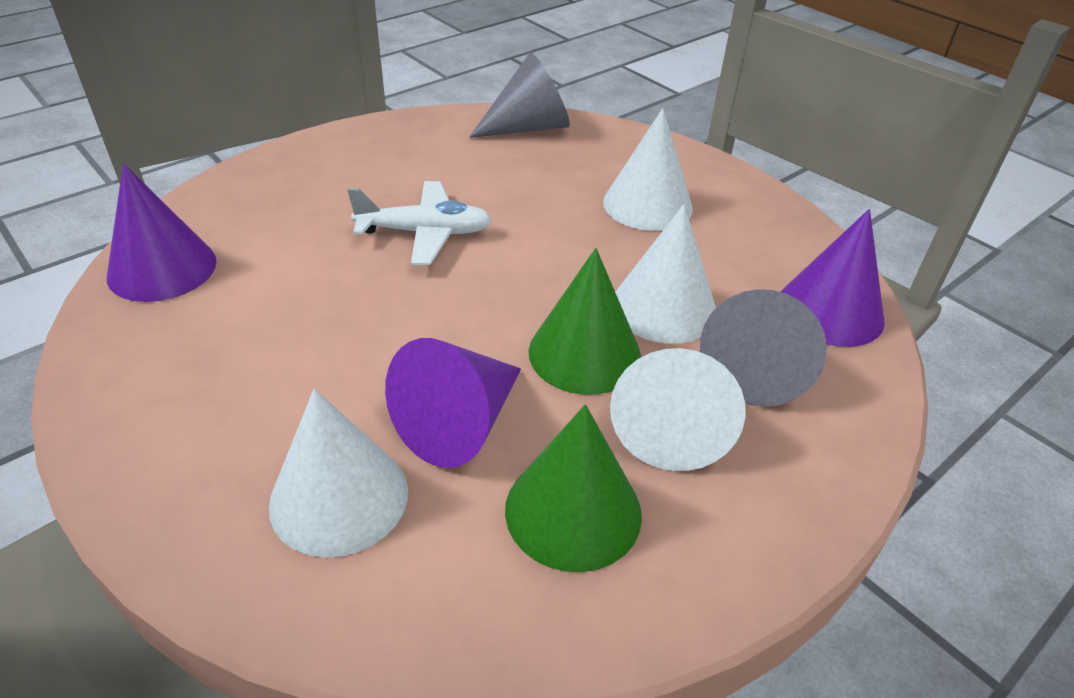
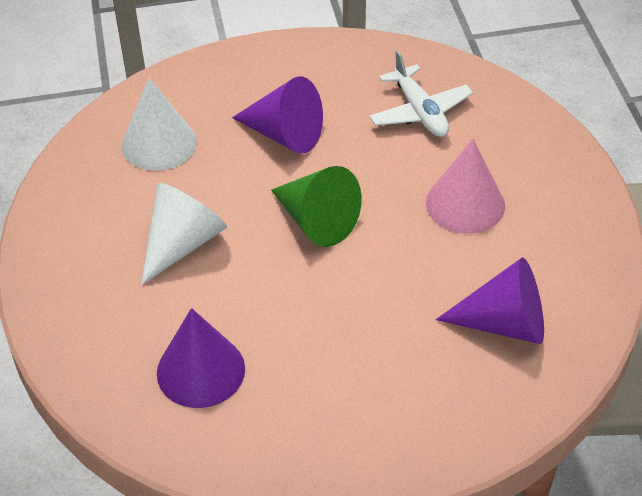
green cone: 2 -> 1
grey cone: 2 -> 0
pink cone: 0 -> 1
white cone: 4 -> 2

